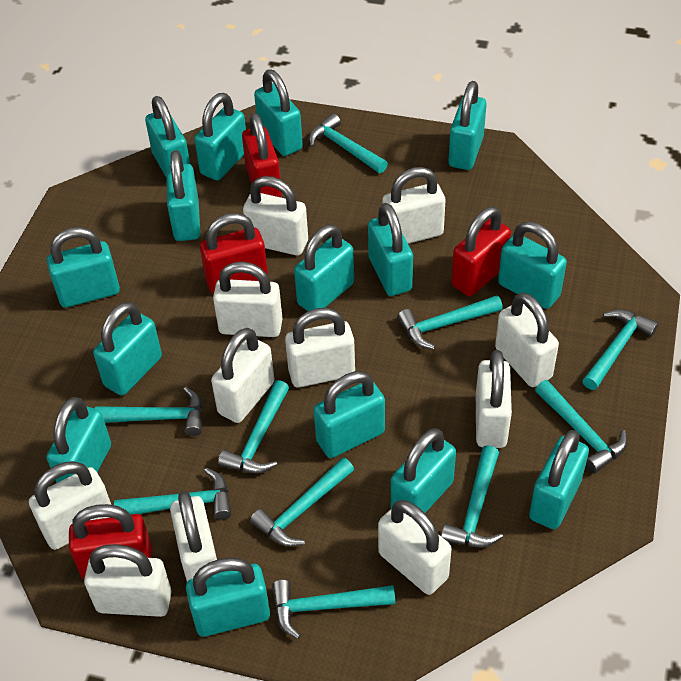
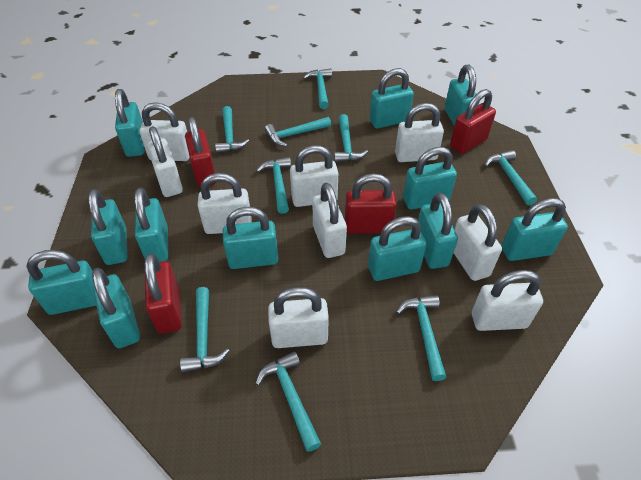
turquoise hammer: 10 -> 9
turquoise padlock: 15 -> 12
white padlock: 11 -> 9

